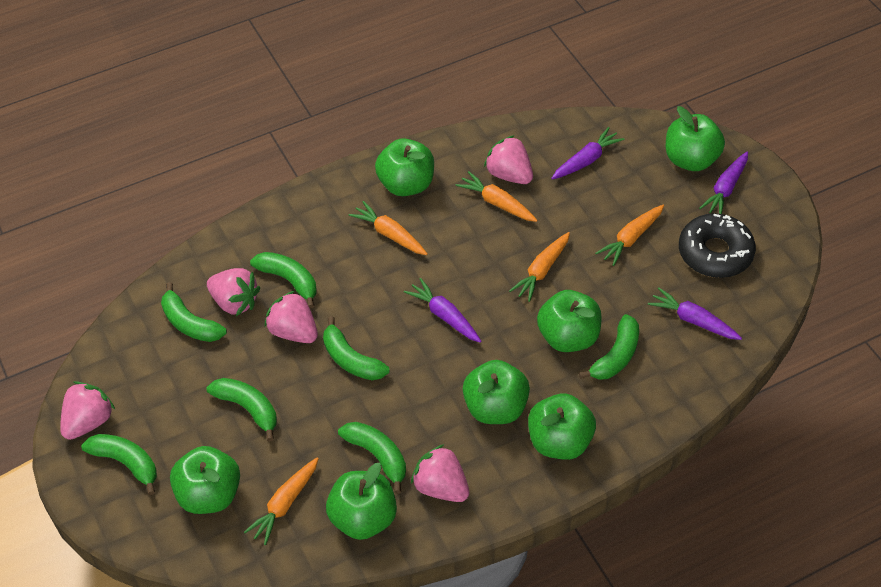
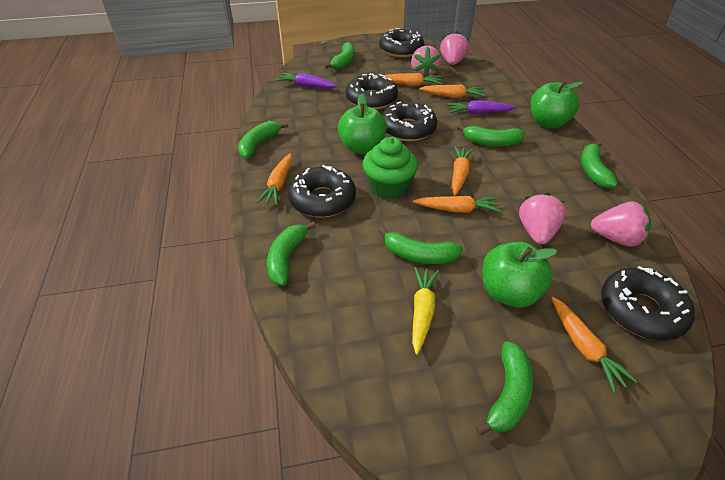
black donut: 1 -> 5
green apple: 7 -> 3
green cupcake: 0 -> 1
orange carrot: 5 -> 6
pink strawberry: 5 -> 4
purple carrot: 4 -> 2
yellow carrot: 0 -> 1

